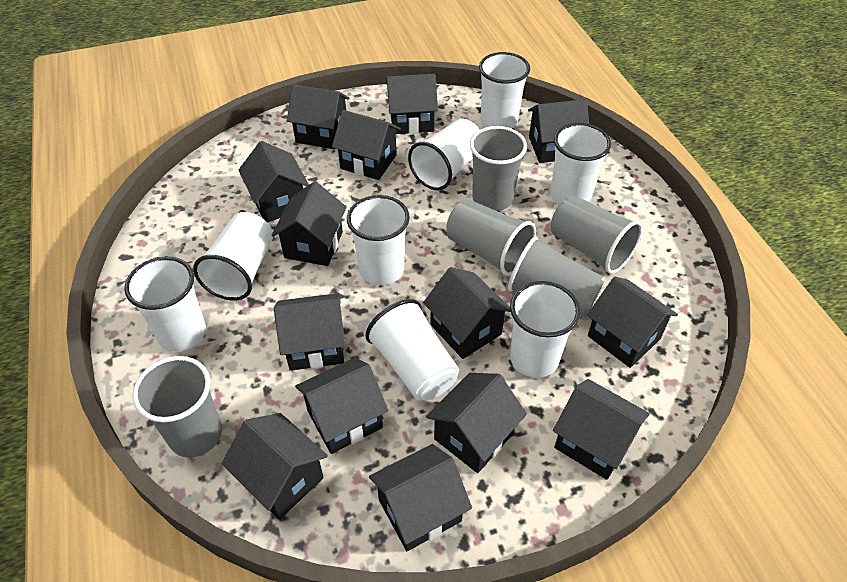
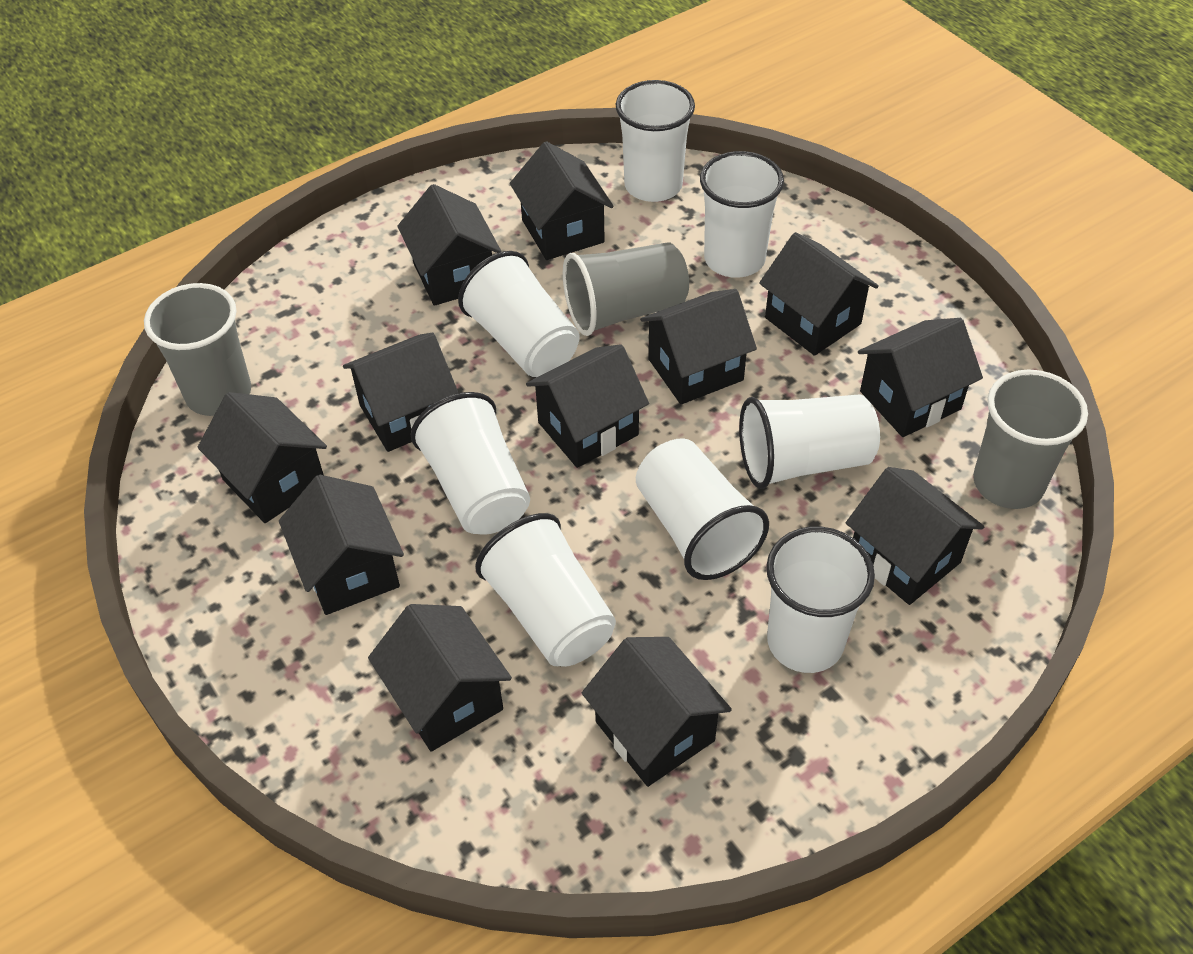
black house: 14 -> 12
grey cup: 5 -> 3

